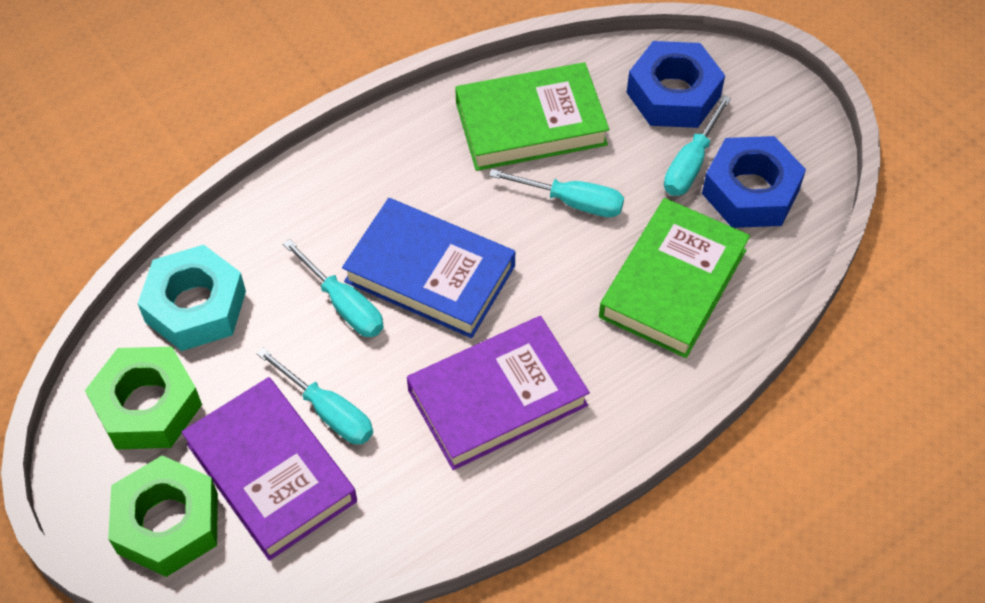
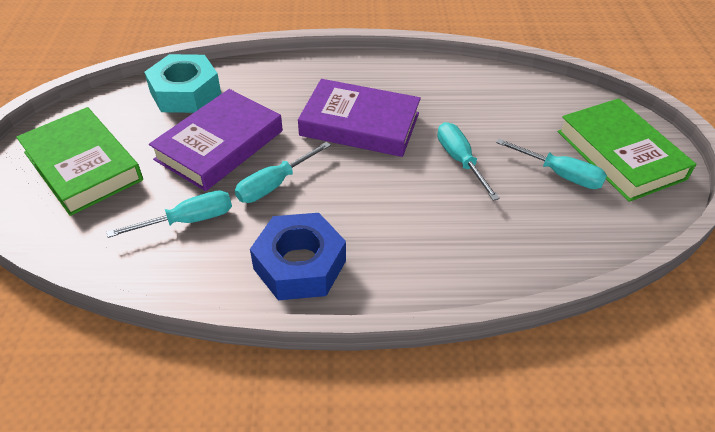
blue book: 1 -> 0
blue nut: 2 -> 1
green nut: 2 -> 0

